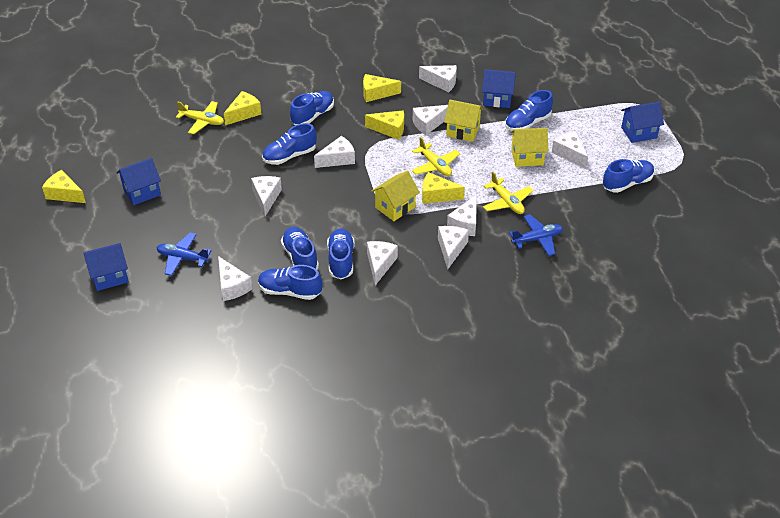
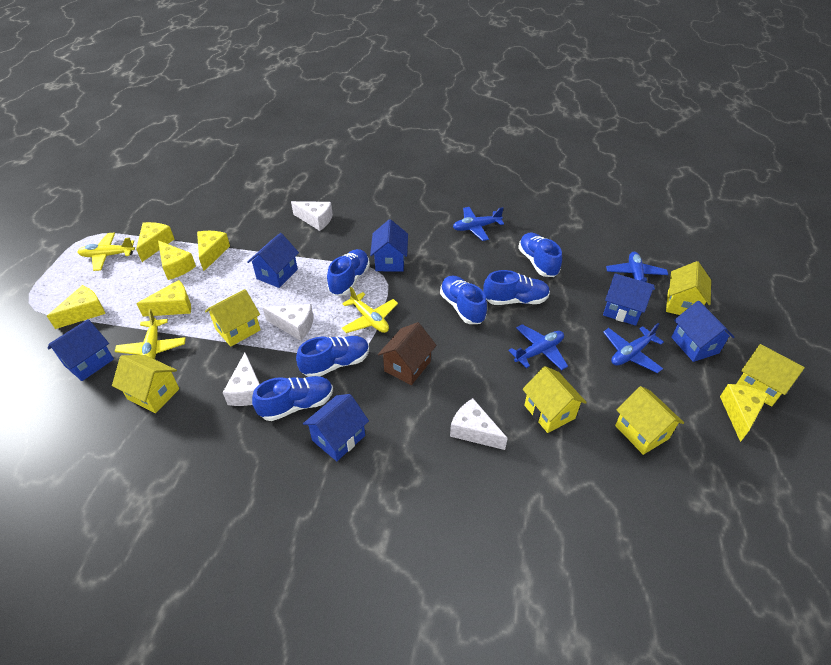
blue house: 4 -> 6
blue plane: 2 -> 4
blue shoe: 7 -> 6
brown house: 0 -> 1
white cheese: 9 -> 4
yellow cheese: 5 -> 6
yellow house: 3 -> 6

